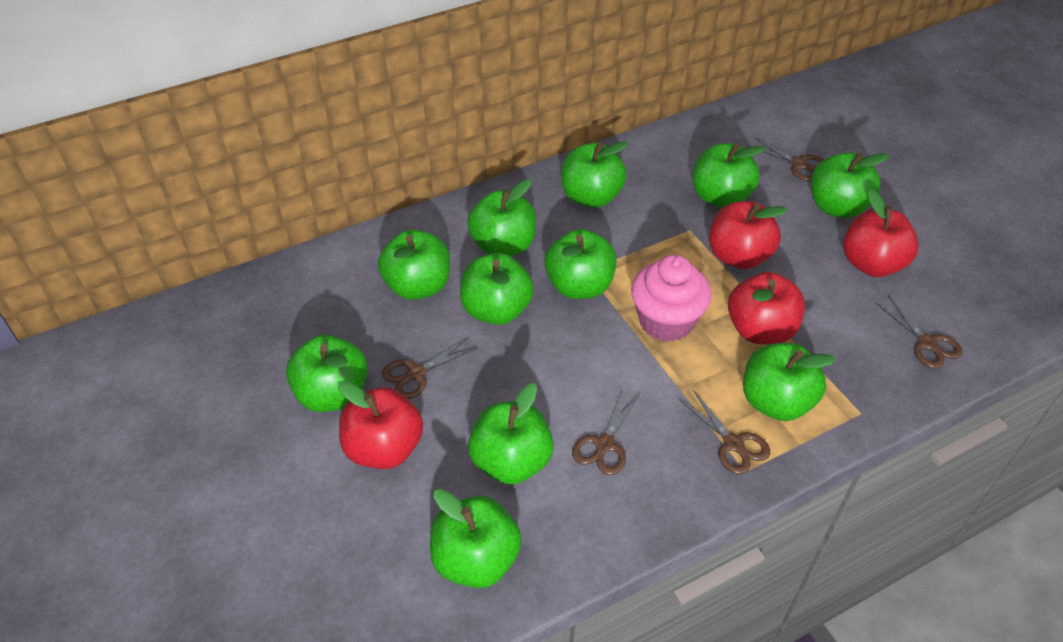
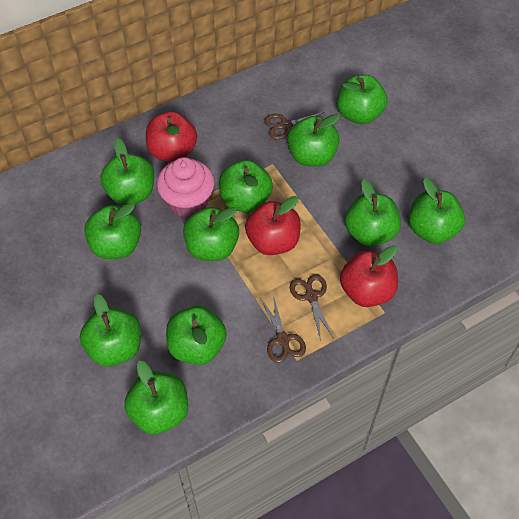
brown scissors: 5 -> 3
red apple: 4 -> 3

